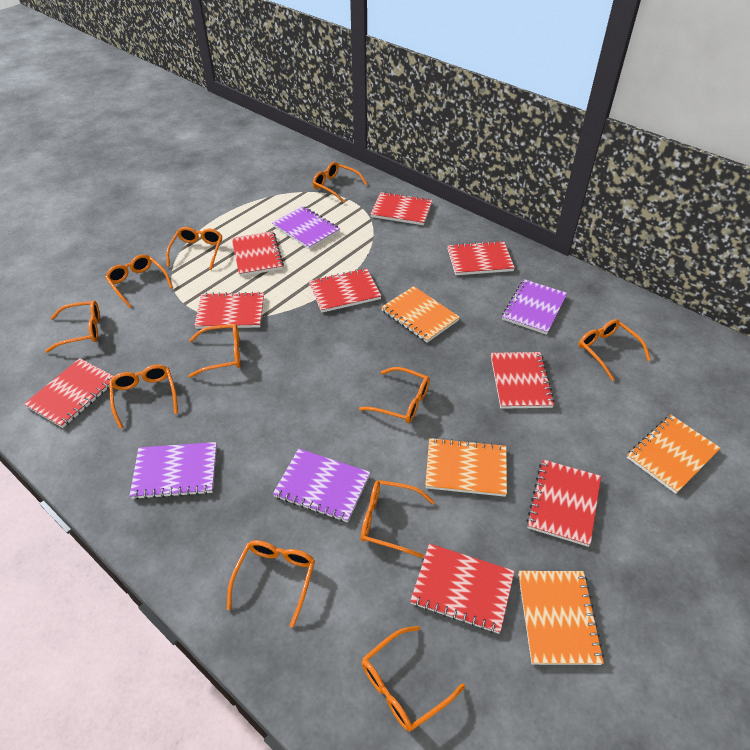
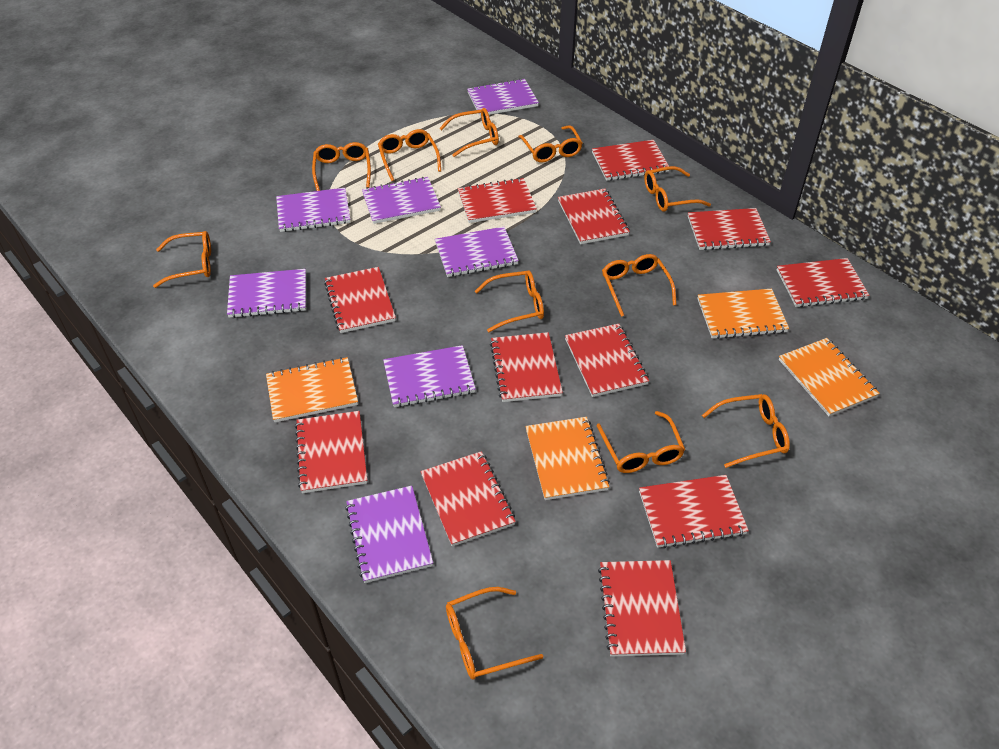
purple notebook: 4 -> 7
red notebook: 9 -> 12

